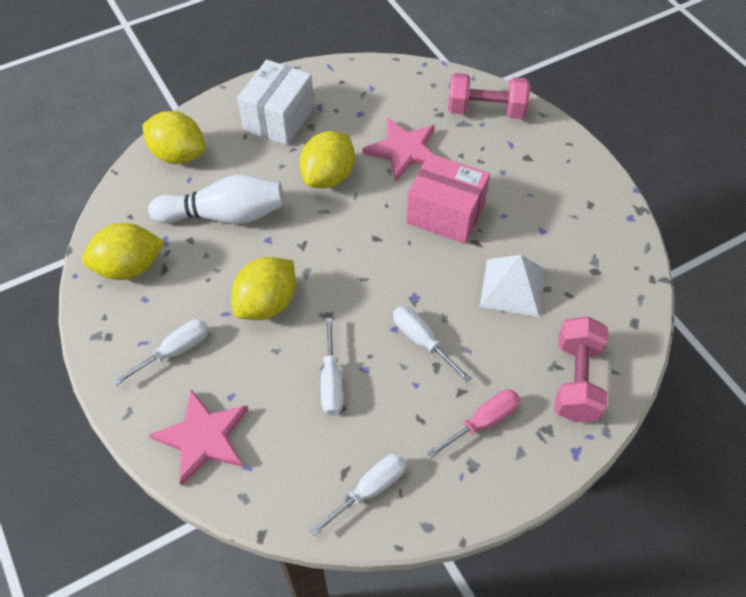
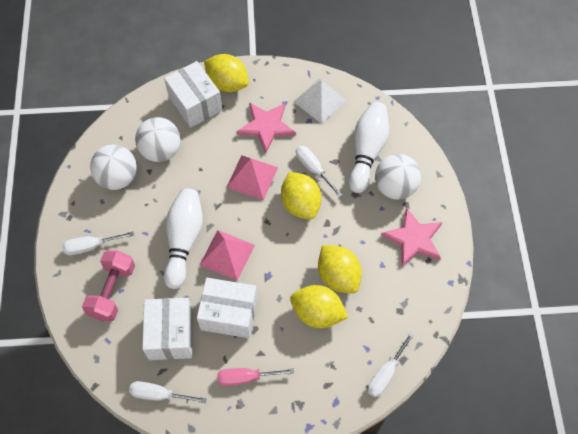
pink box: 1 -> 0
pink dumbbell: 2 -> 1
pink pyramid: 0 -> 2
white ball: 0 -> 3
white bowling pin: 1 -> 2
white box: 1 -> 3

